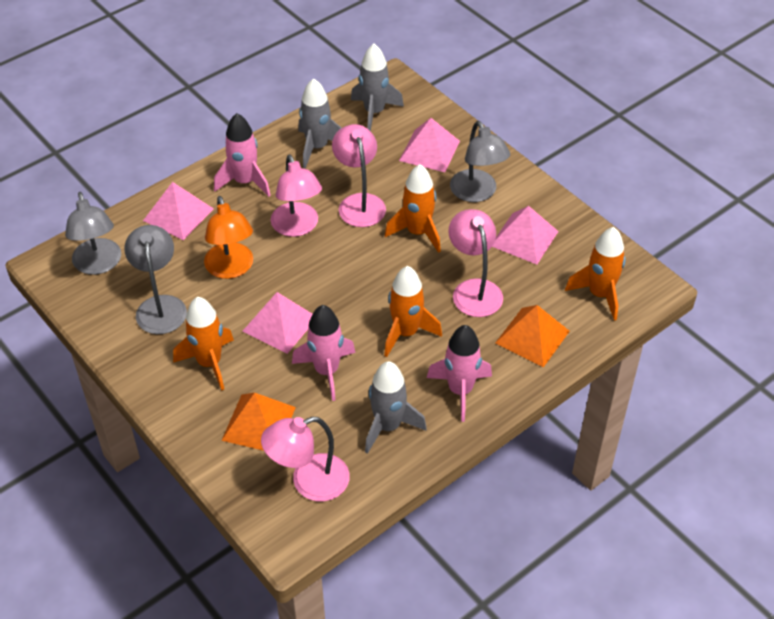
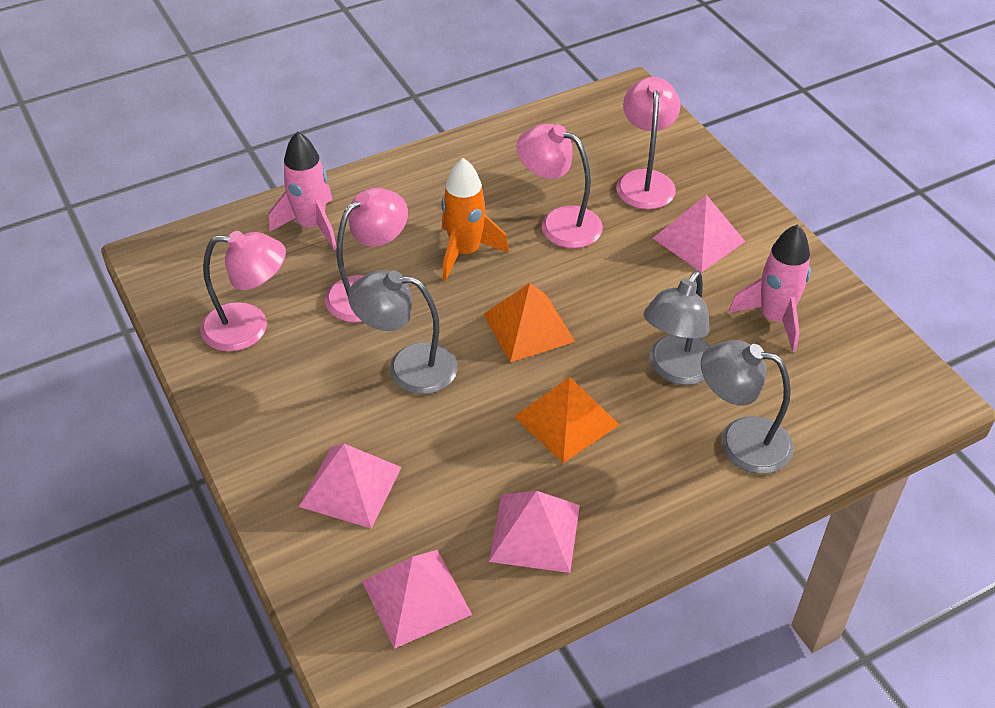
grey rocket: 3 -> 0
orange lamp: 1 -> 0
orange rocket: 4 -> 1
pink rocket: 3 -> 2

